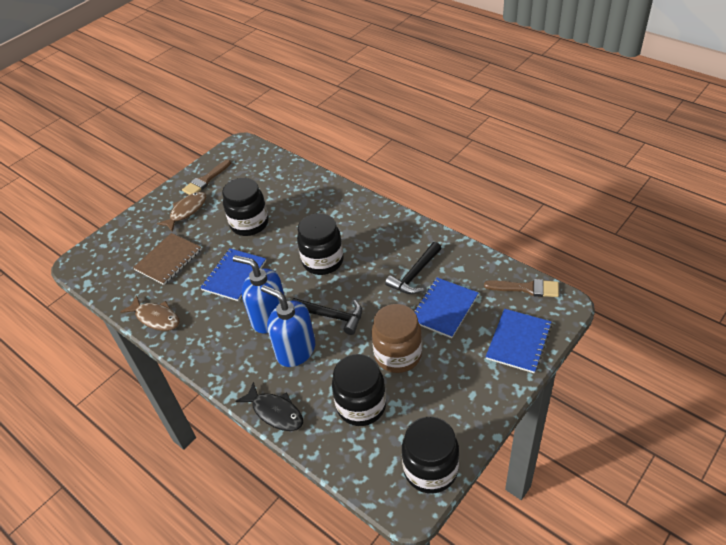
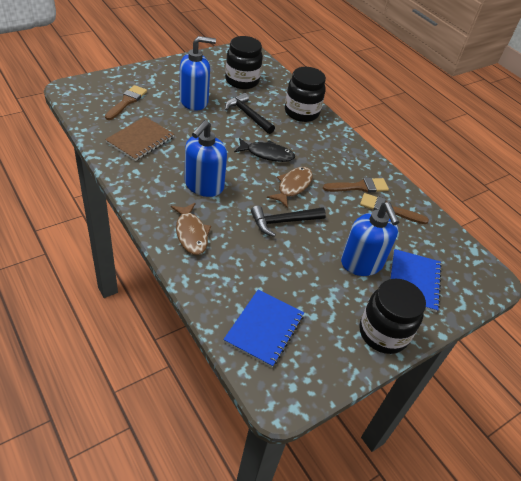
black jar: 4 -> 3
blue notebook: 3 -> 2
blue soap dispenser: 2 -> 3
brown brush: 2 -> 3
brown jar: 1 -> 0

